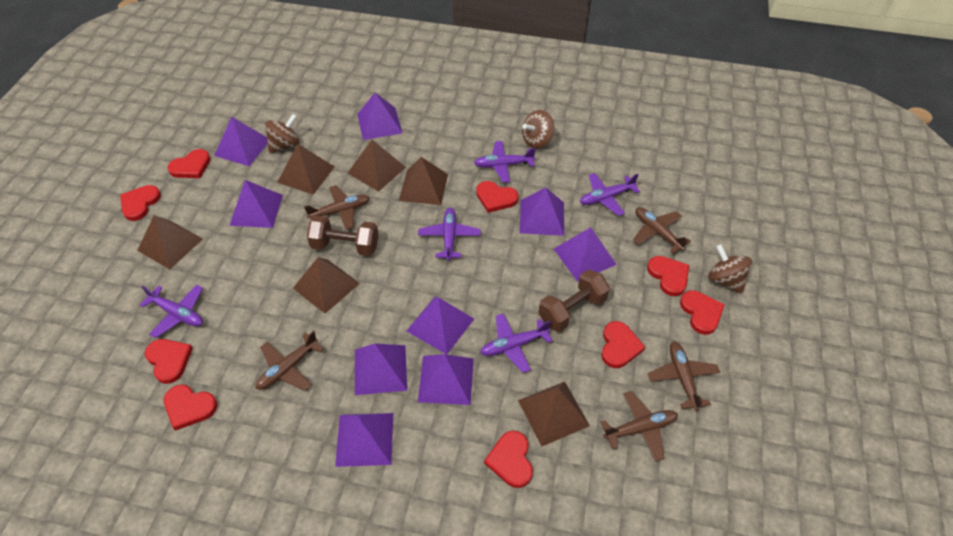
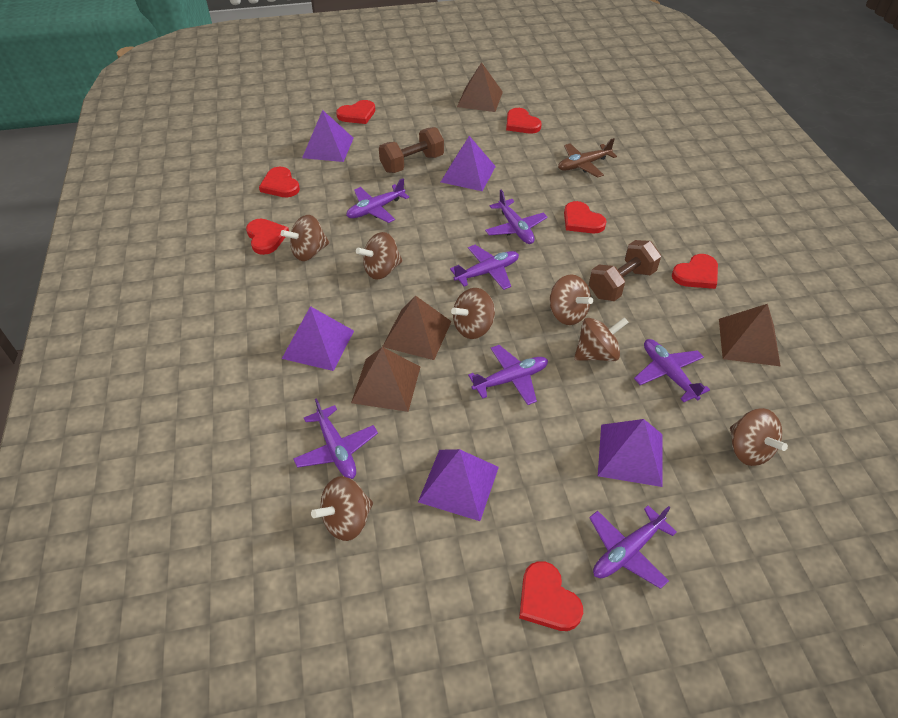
brown plane: 5 -> 1
brown pyramid: 6 -> 4
brown spinning top: 3 -> 7
purple plane: 5 -> 7
purple pyramid: 9 -> 5
red heart: 9 -> 7

